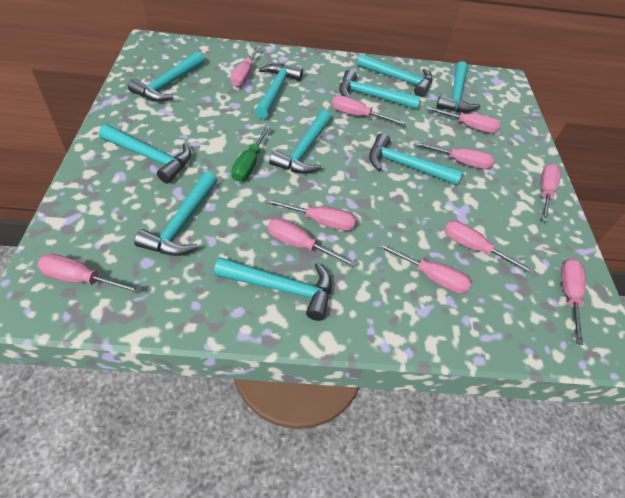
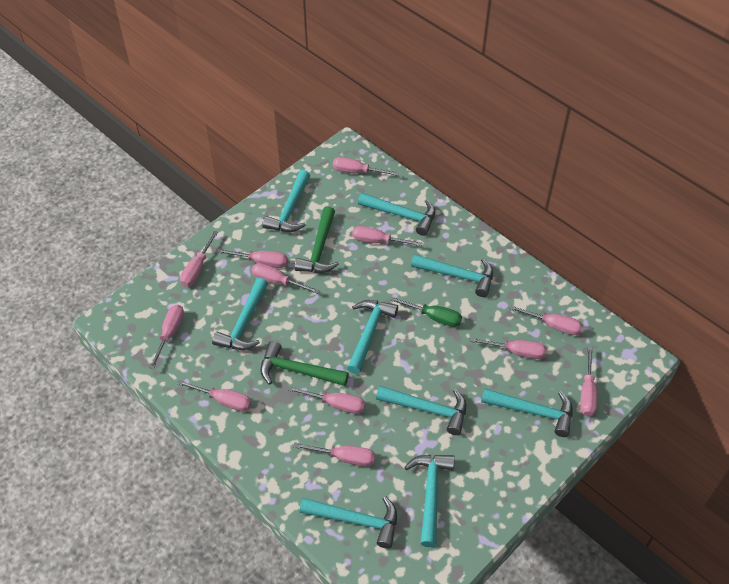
green hammer: 0 -> 2
pink screwdriver: 11 -> 12
turquoise hammer: 10 -> 9

